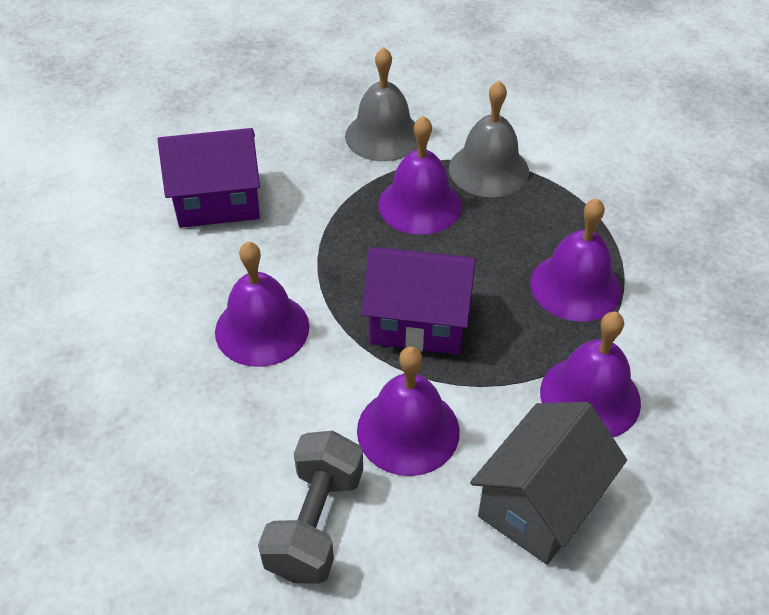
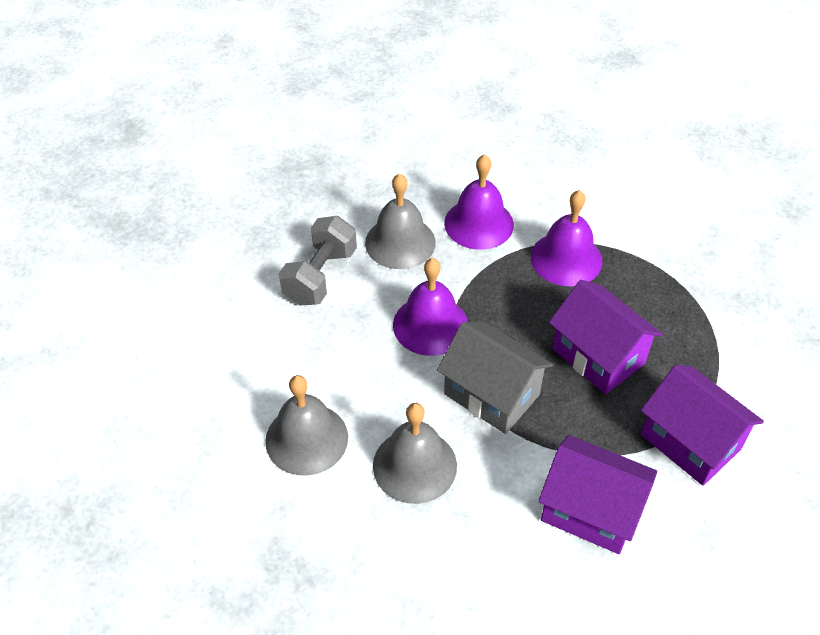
grey bell: 2 -> 3
purple bell: 5 -> 3
purple house: 2 -> 3

